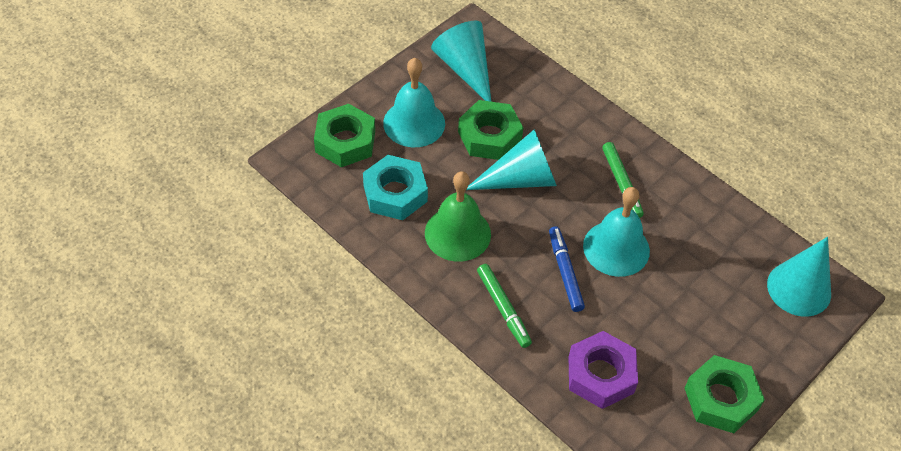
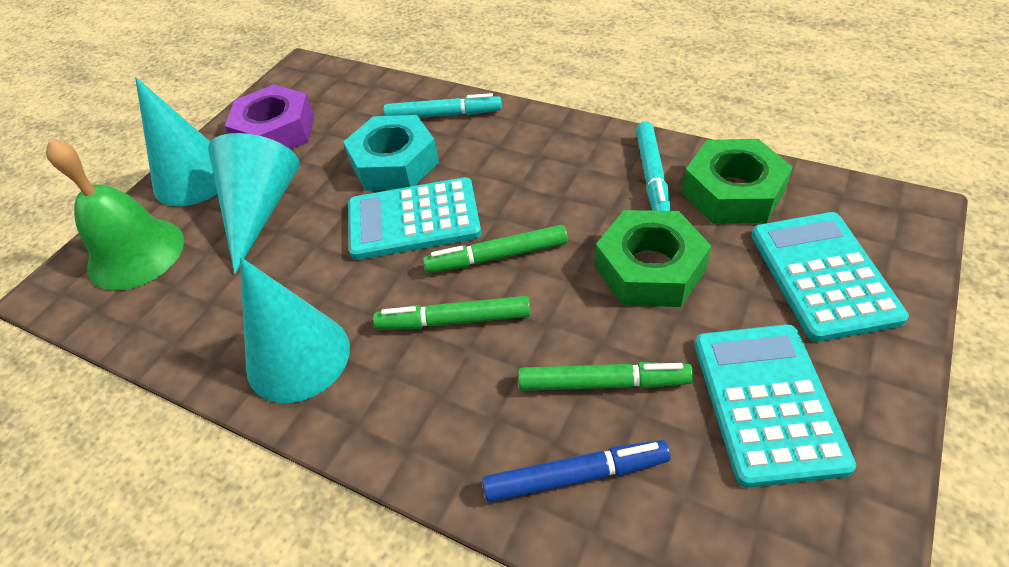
green marker: 2 -> 3
green nut: 3 -> 2
turquoise bell: 2 -> 0
turquoise calculator: 0 -> 3
turquoise marker: 0 -> 2

